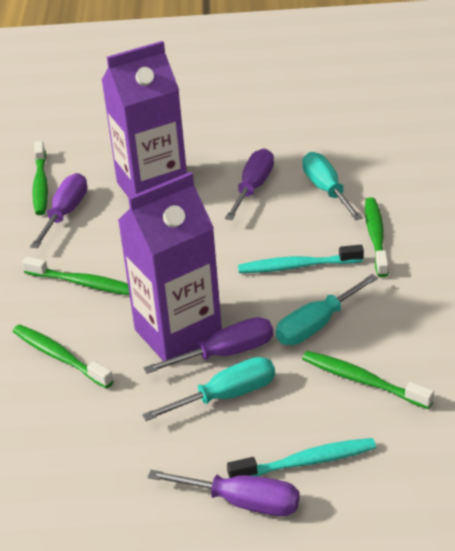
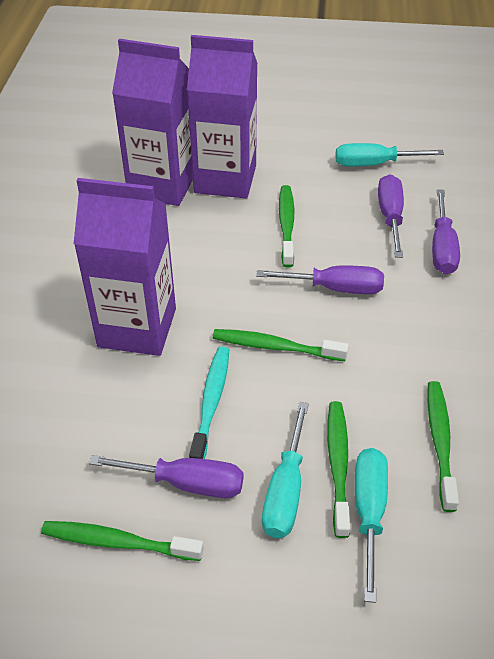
purple carton: 2 -> 3
turquoise toothbrush: 2 -> 1

